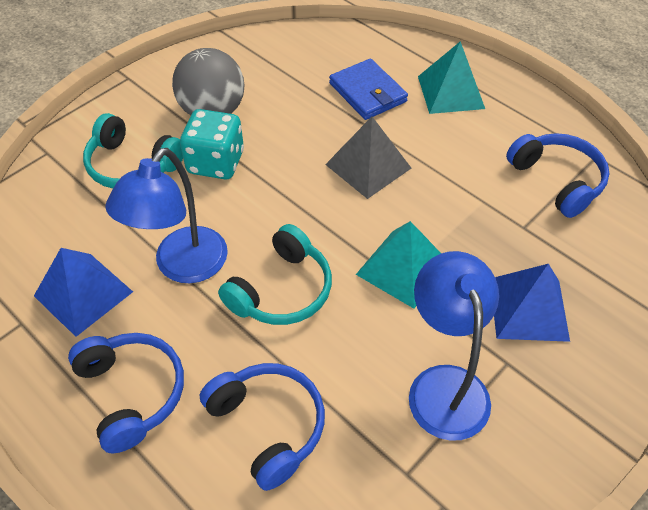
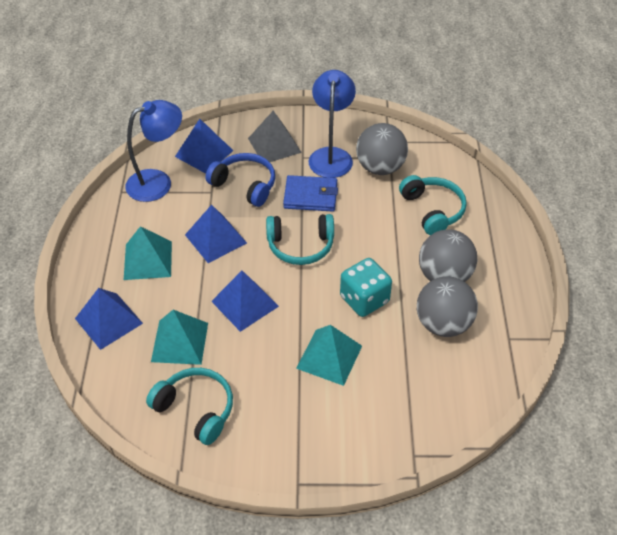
blue headphones: 3 -> 1
blue pyramid: 2 -> 4
grey ball: 1 -> 3
turquoise headphones: 2 -> 3
turquoise pyramid: 2 -> 3

